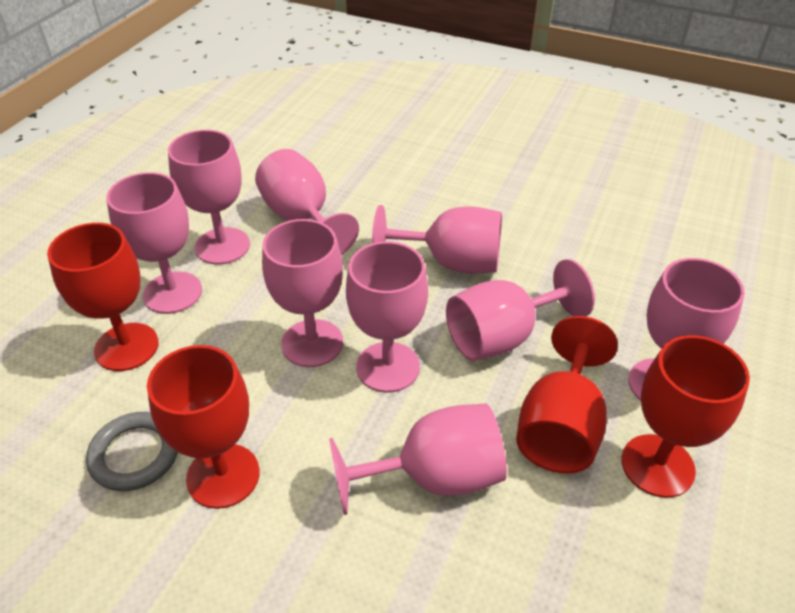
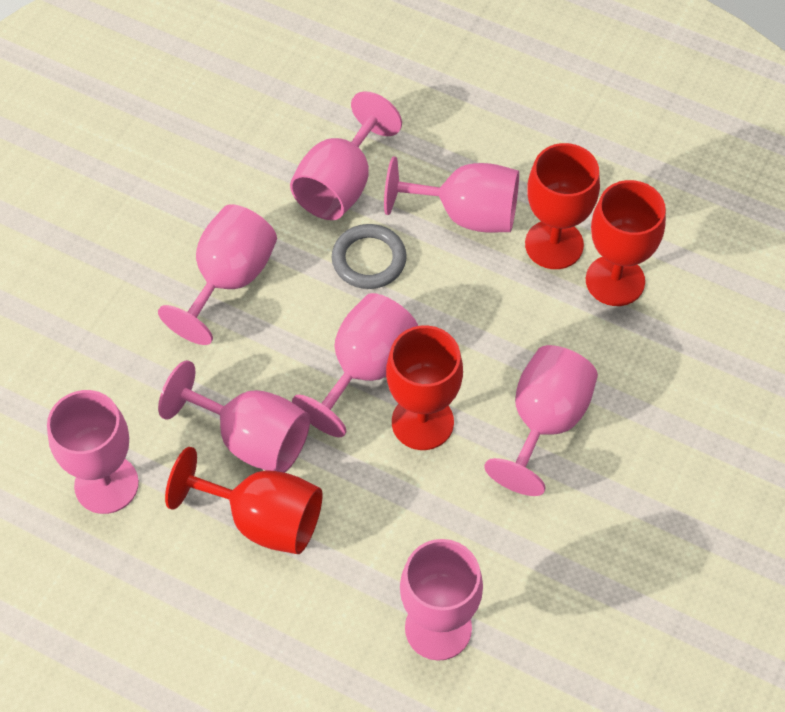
pink goblet: 9 -> 8

